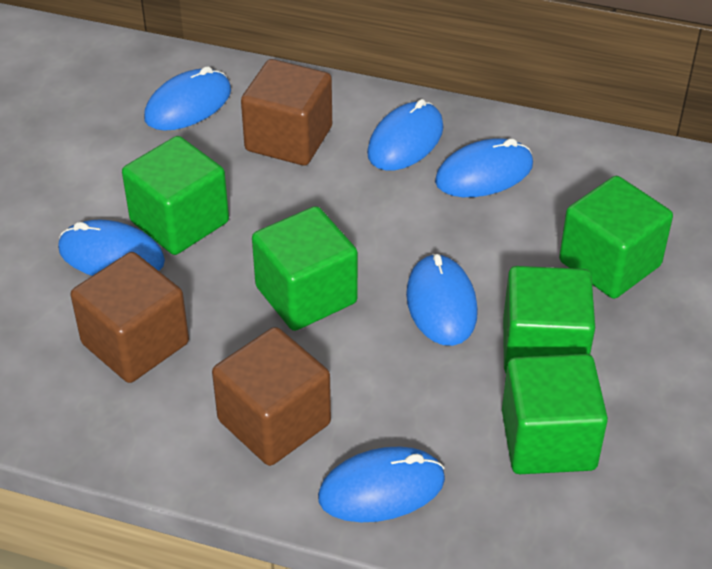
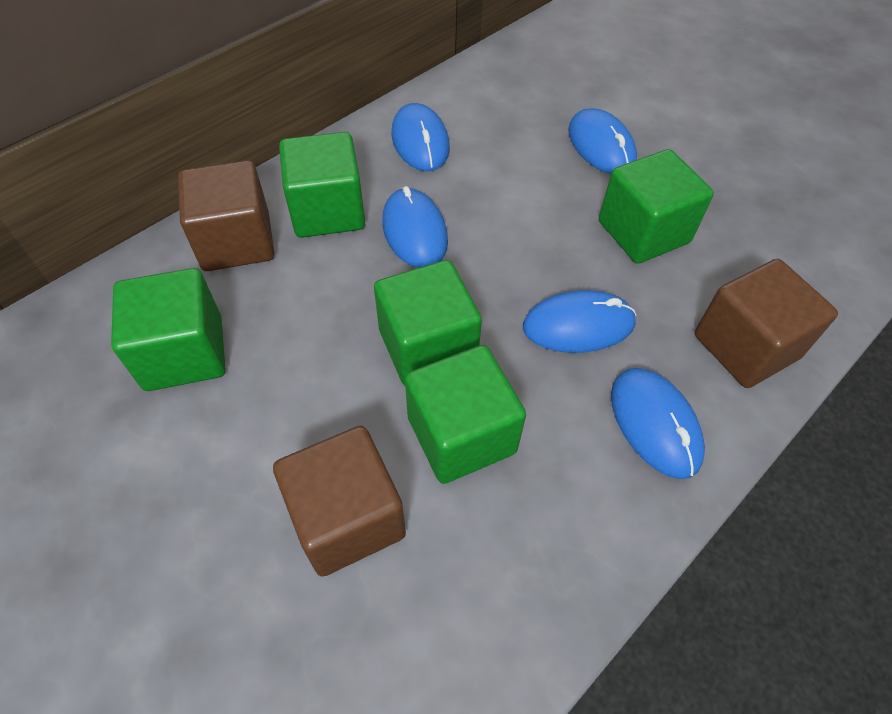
blue mouse: 6 -> 5

